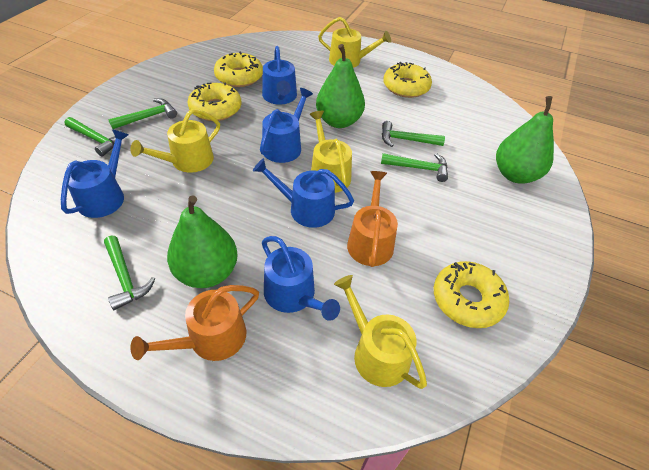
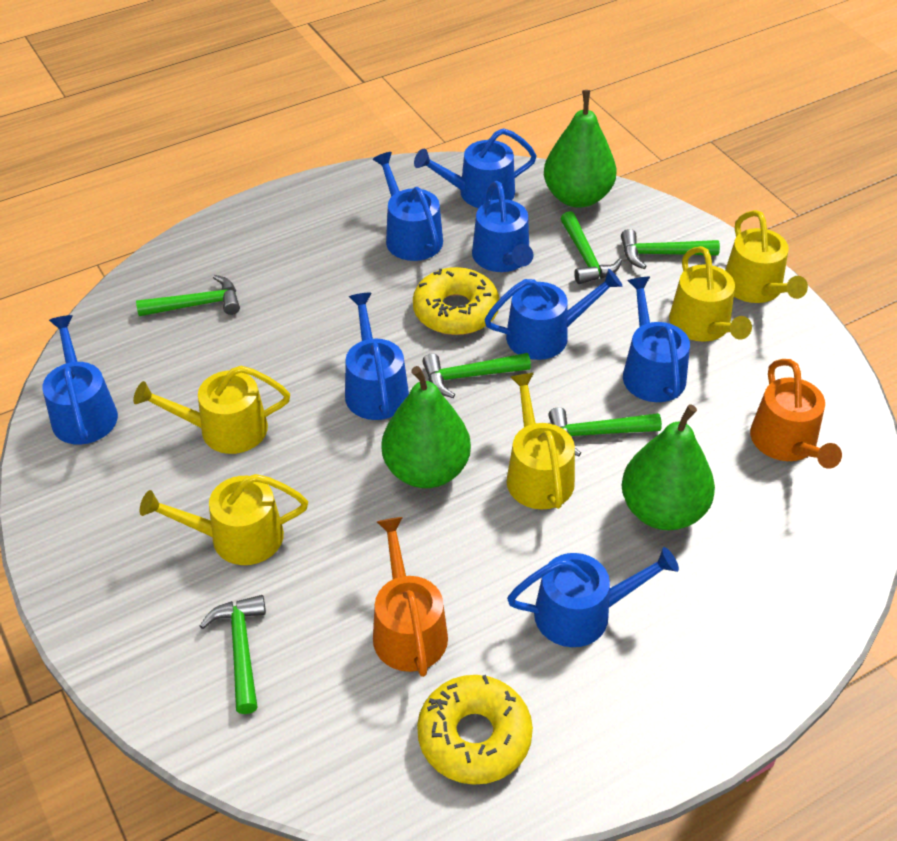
blue watering can: 5 -> 8
green hammer: 5 -> 6
yellow donut: 4 -> 2
yellow watering can: 4 -> 5

